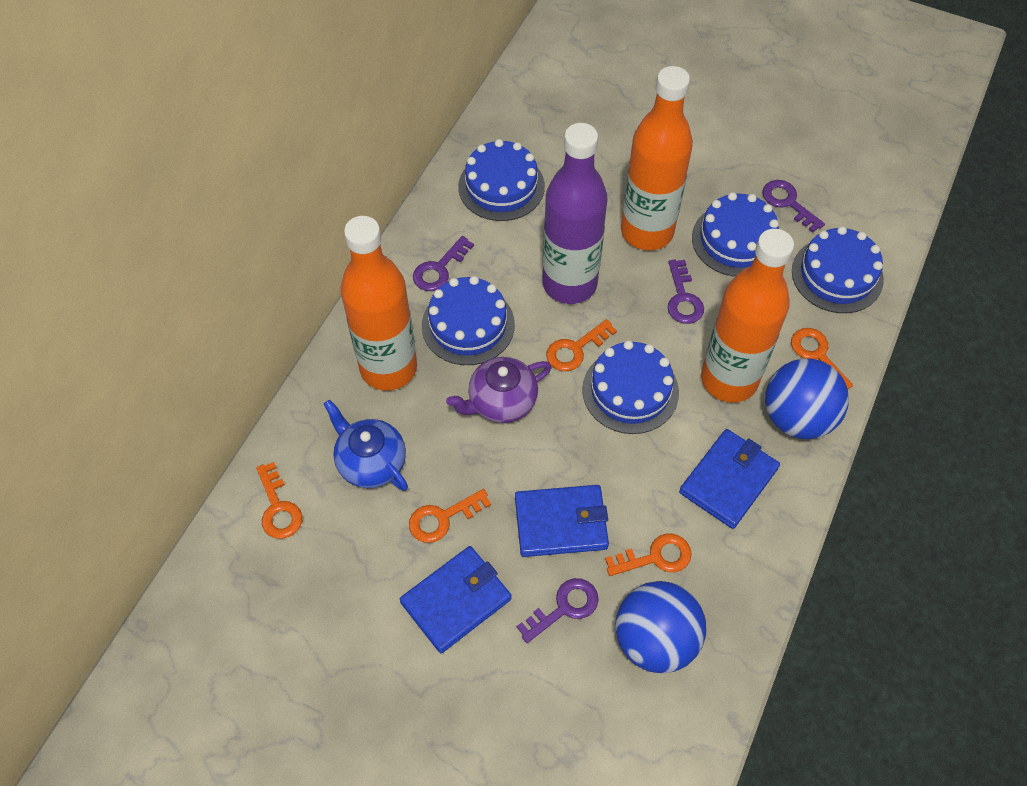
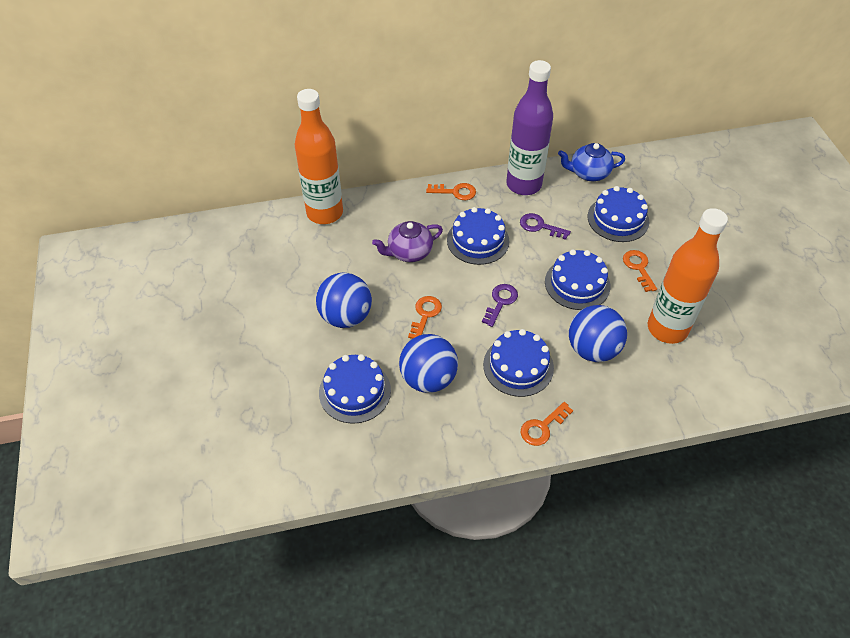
blue ball: 2 -> 3
blue wallet: 3 -> 0
orange bottle: 3 -> 2
orange key: 5 -> 4
purple key: 4 -> 2

